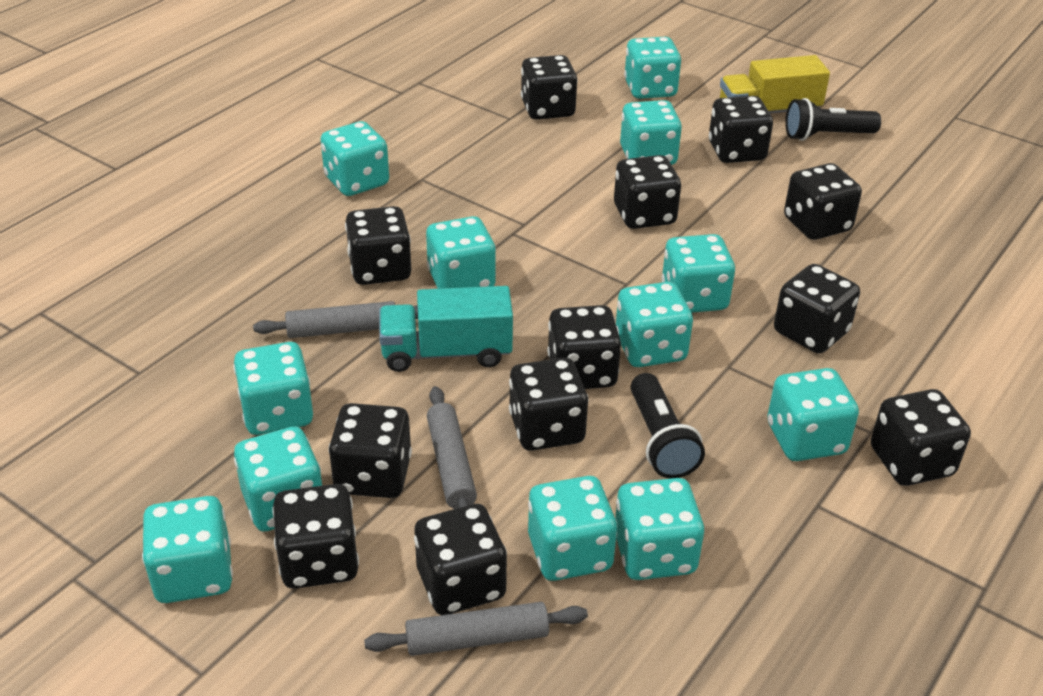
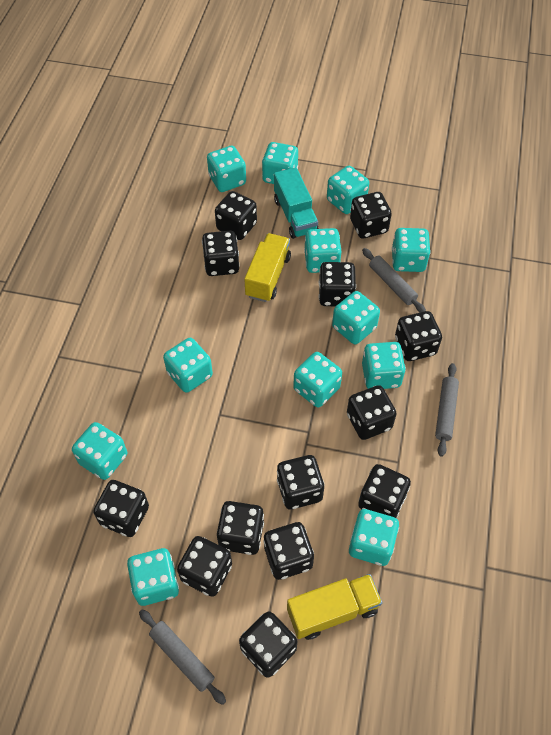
black dice: 12 -> 13
black flashlight: 2 -> 0
yellow truck: 1 -> 2

